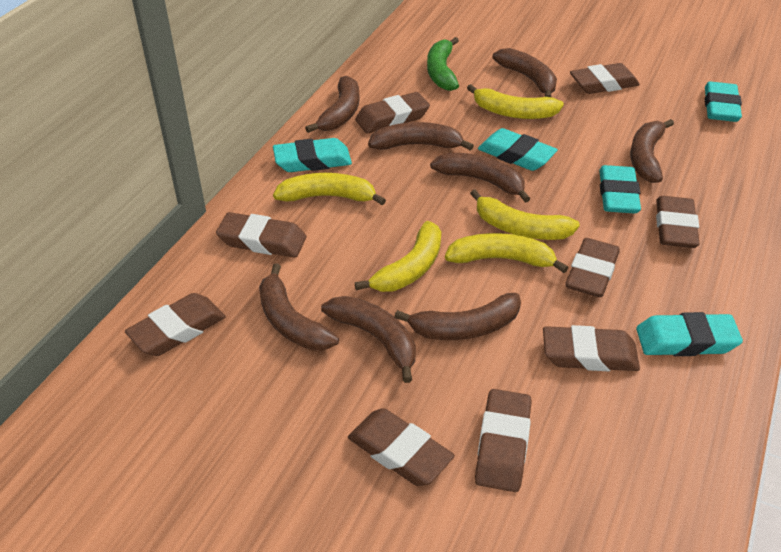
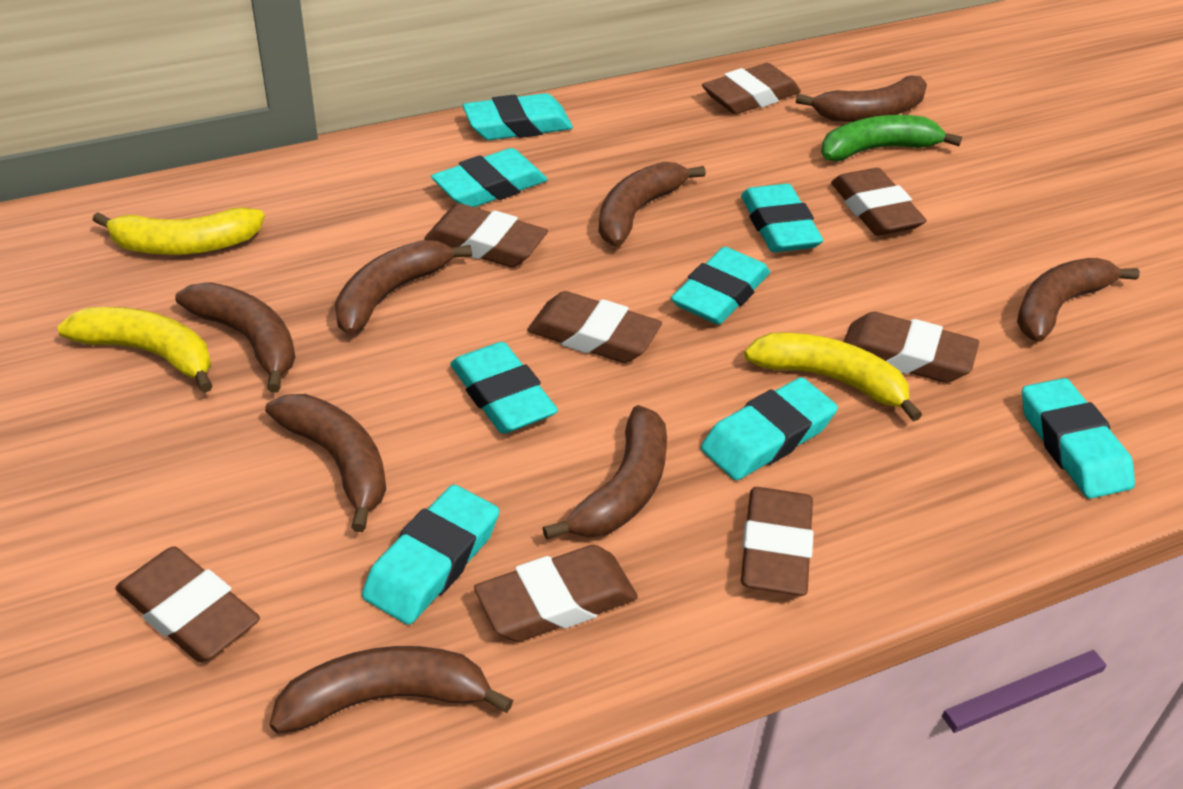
brown eraser: 9 -> 8
turquoise eraser: 5 -> 8
yellow banana: 5 -> 3

